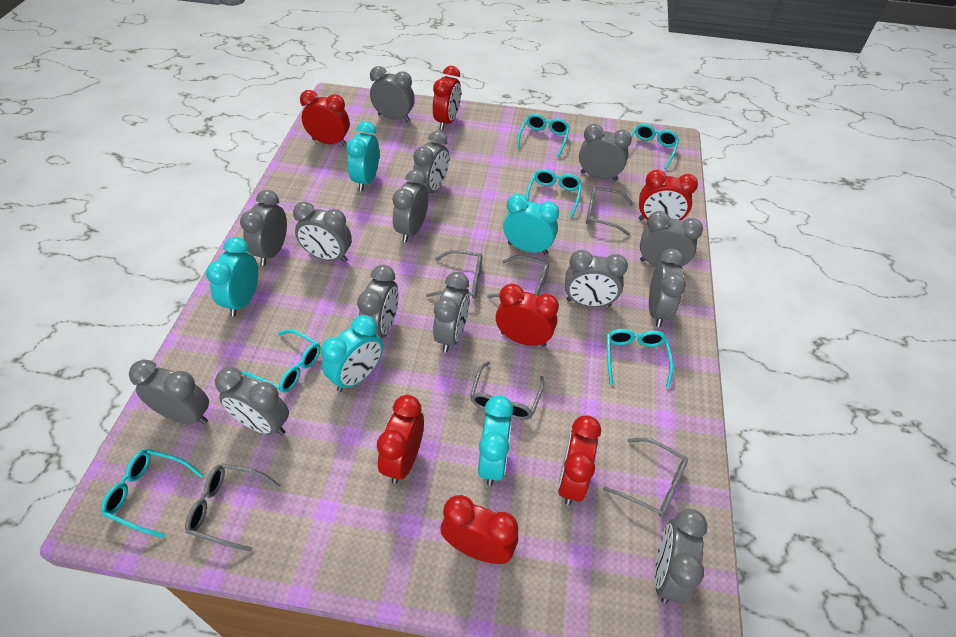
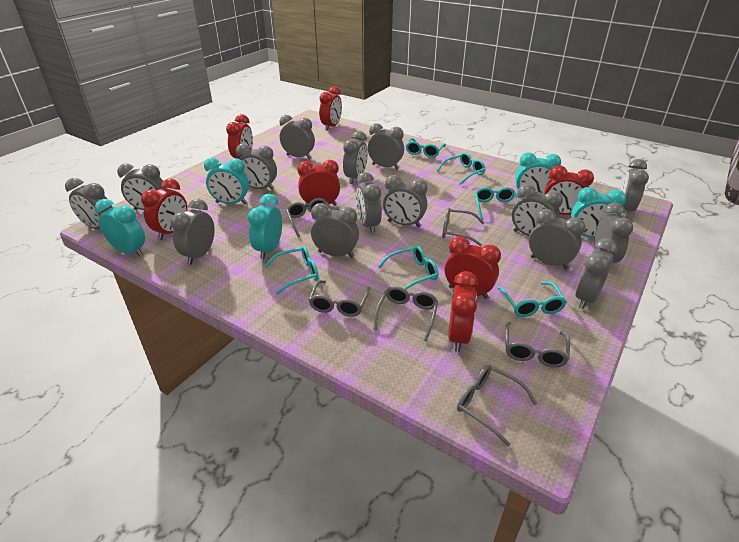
grey clock: 14 -> 15

